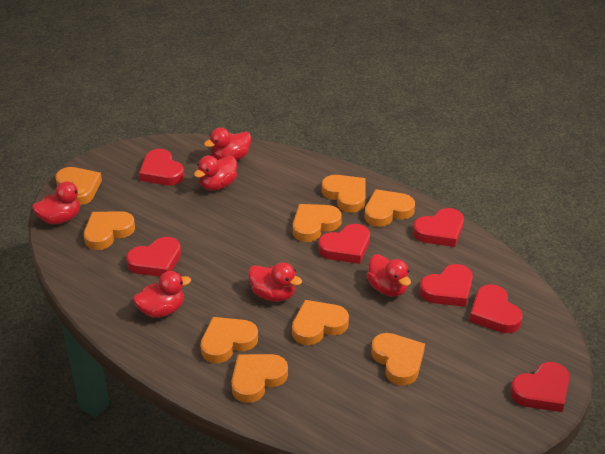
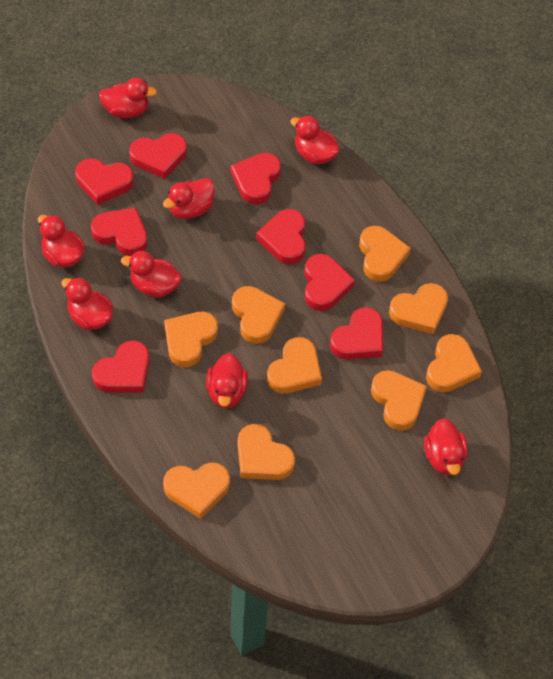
red duck: 6 -> 8
red heart: 7 -> 8

